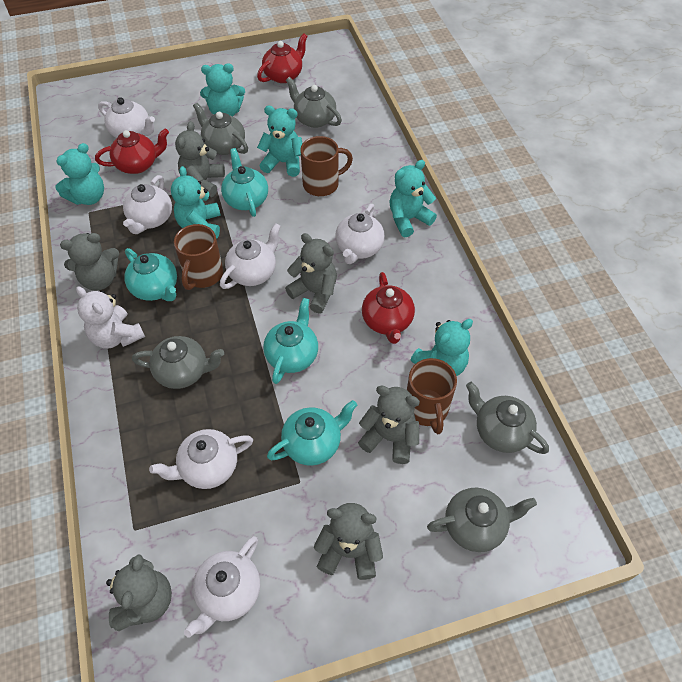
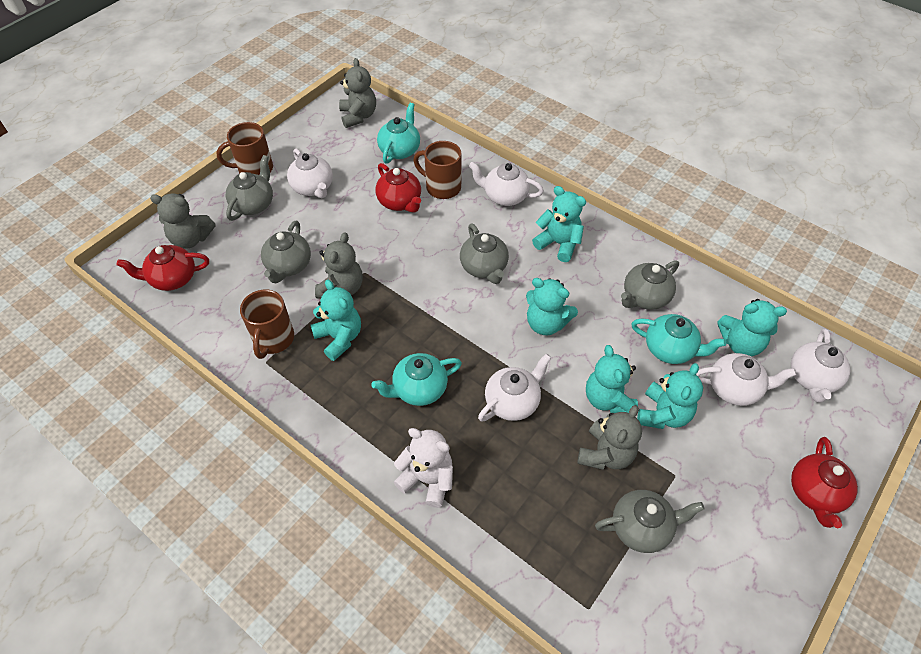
grey teddy bear: 6 -> 4
turquoise teapot: 4 -> 3
white teapot: 6 -> 5

